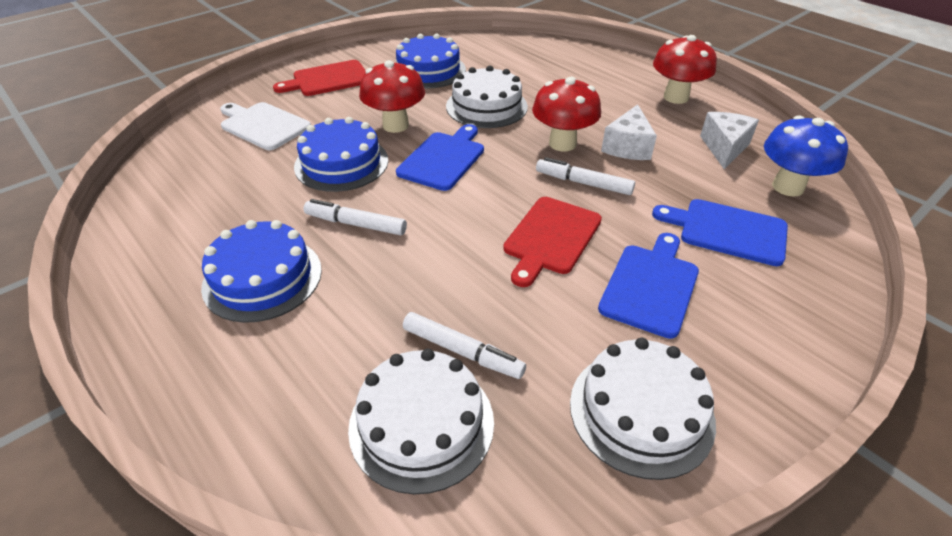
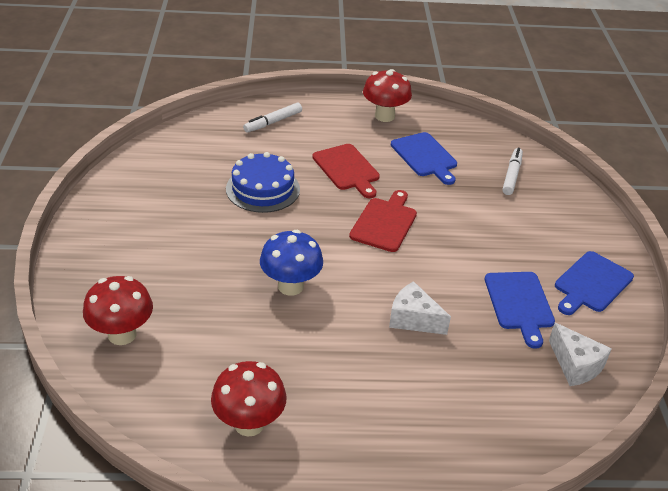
blue cake: 3 -> 1
white cake: 3 -> 0
white cutting board: 1 -> 0
white marker: 3 -> 2

